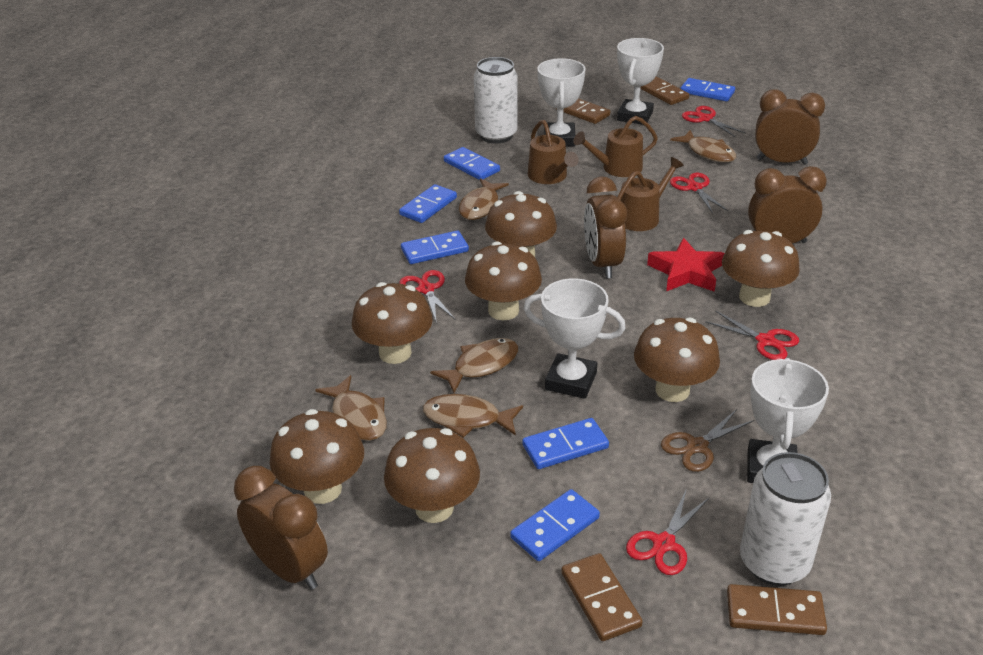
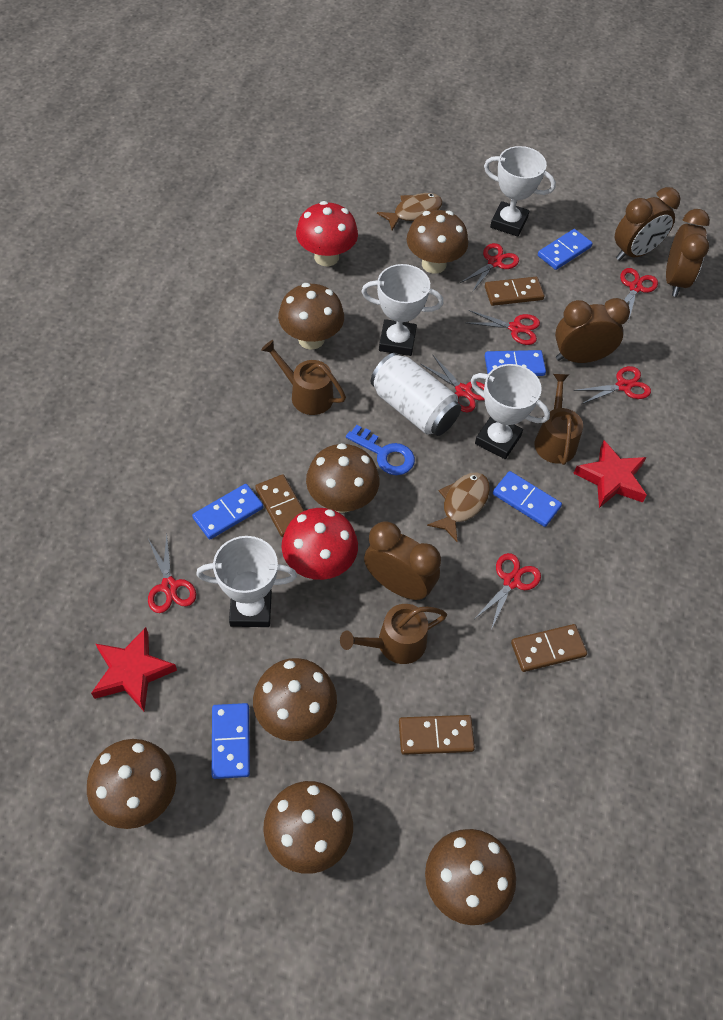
blue domino: 6 -> 5
blue key: 0 -> 1
brown fish: 5 -> 2
brown scissors: 1 -> 0
red mushroom: 0 -> 2
red scissors: 5 -> 7
red star: 1 -> 2
white can: 2 -> 1

